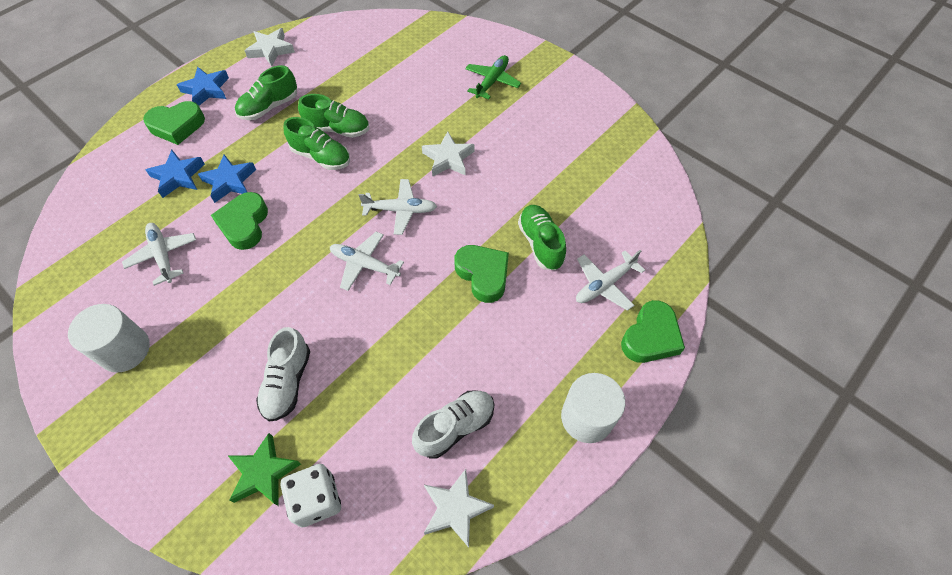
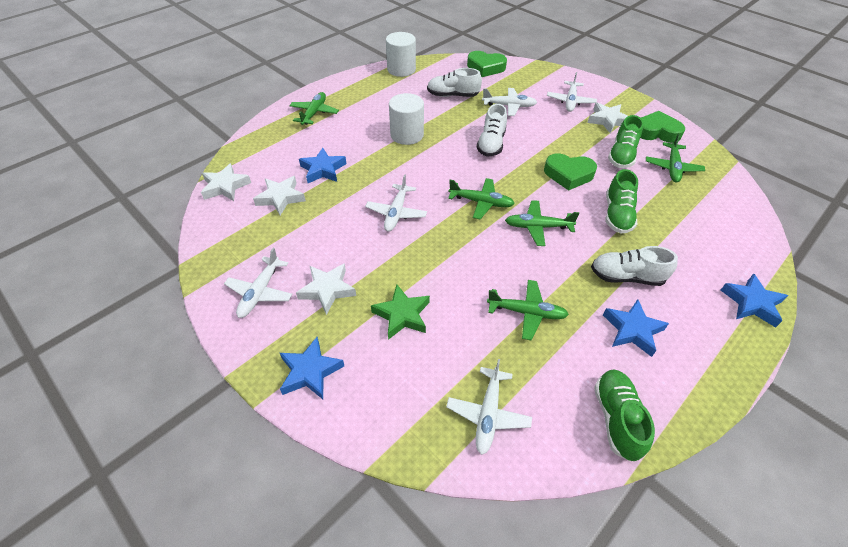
blue star: 3 -> 4
green heart: 4 -> 3
green plane: 1 -> 5
green shoe: 4 -> 3
white dice: 1 -> 0
white plane: 4 -> 5
white shoe: 2 -> 3
white star: 3 -> 4

